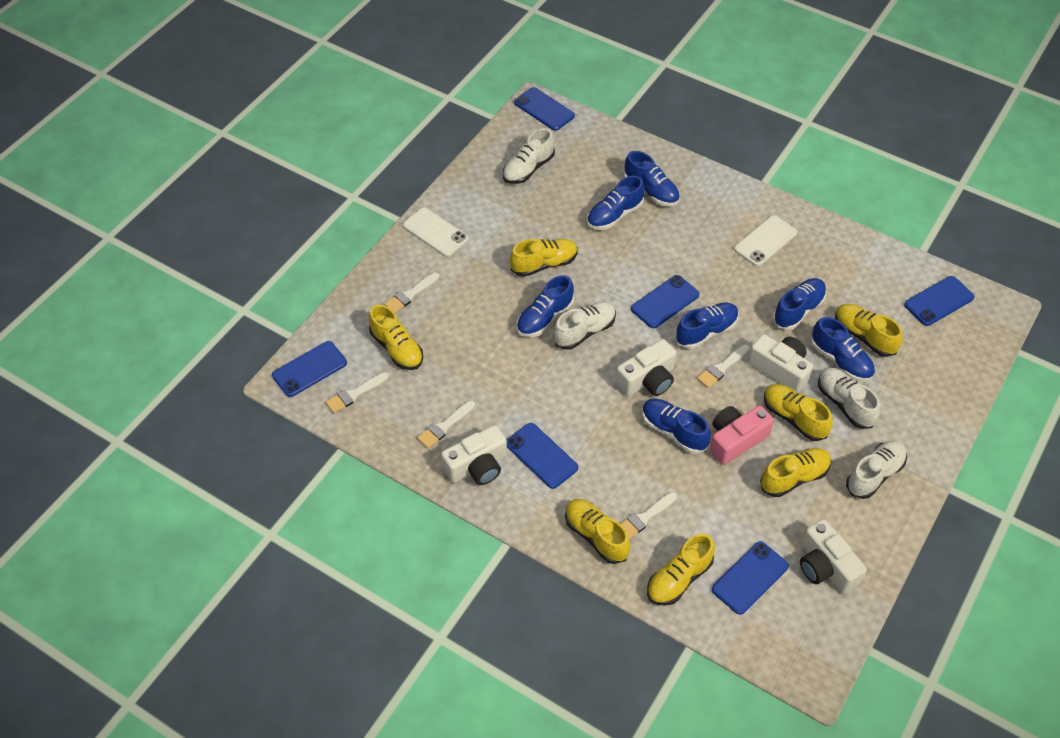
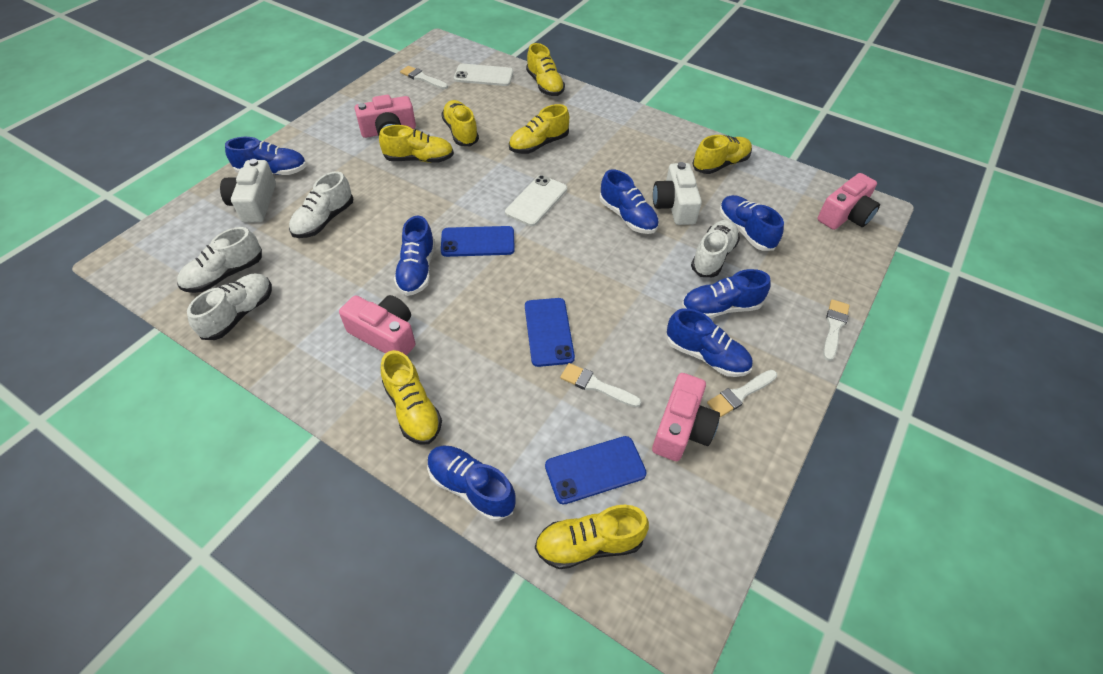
blue phone: 6 -> 3
pink camera: 1 -> 4
white brush: 5 -> 4
white camera: 4 -> 2

